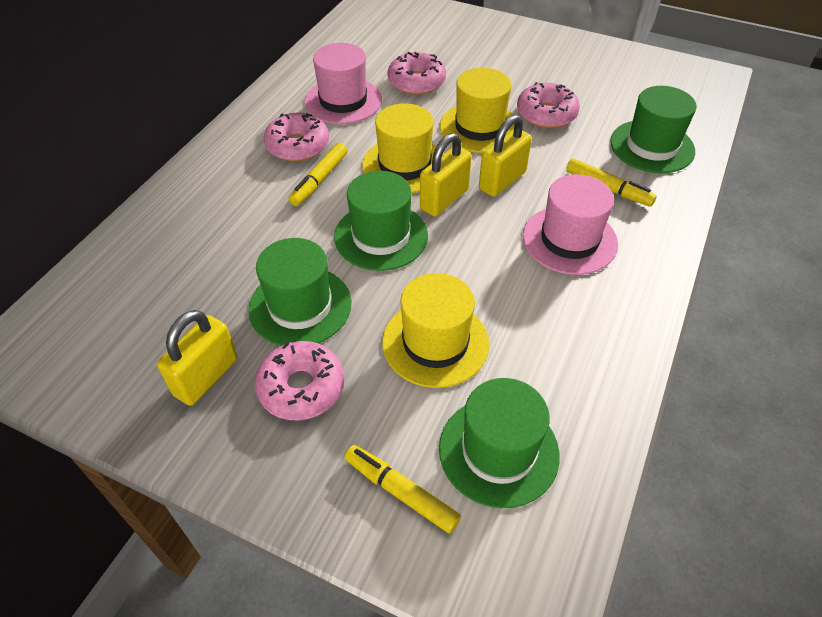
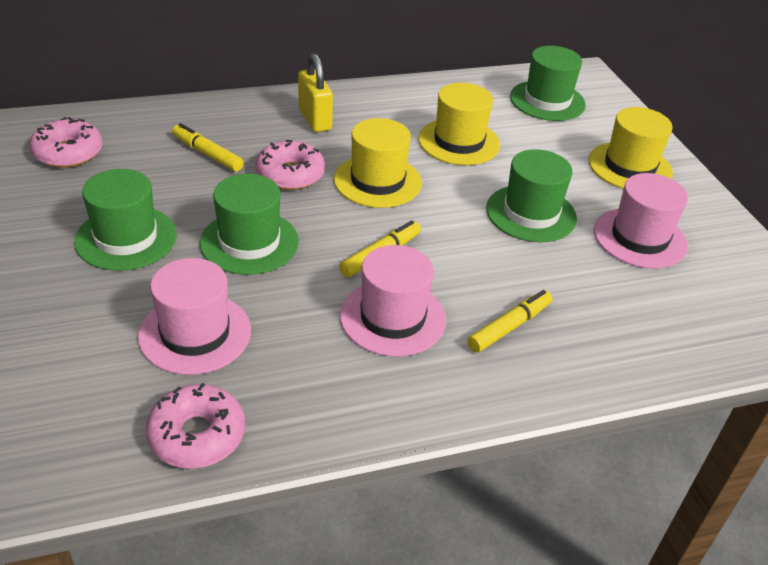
pink donut: 4 -> 3
pink hat: 2 -> 3
yellow padlock: 3 -> 1

